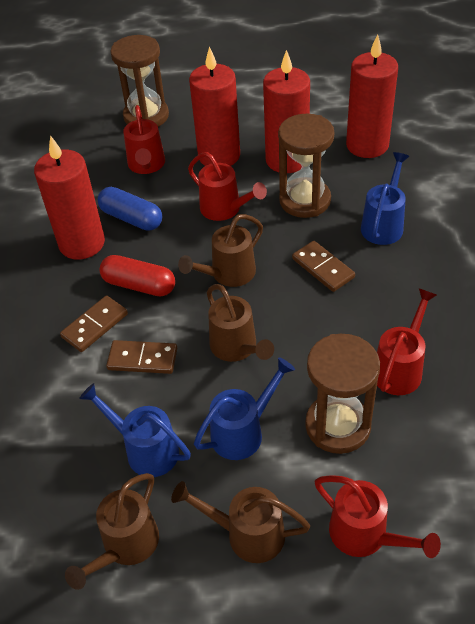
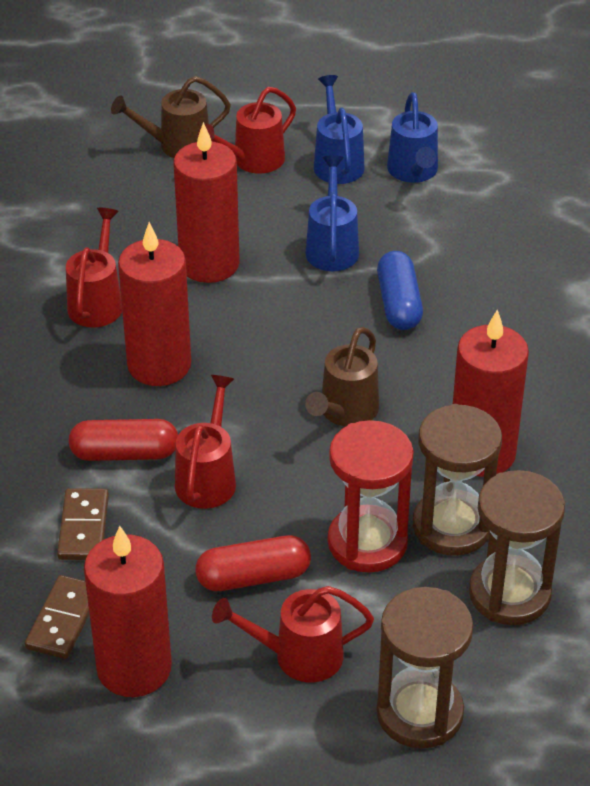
brown domino: 3 -> 2
brown watering can: 4 -> 2
red capsule: 1 -> 2
red hourglass: 0 -> 1

